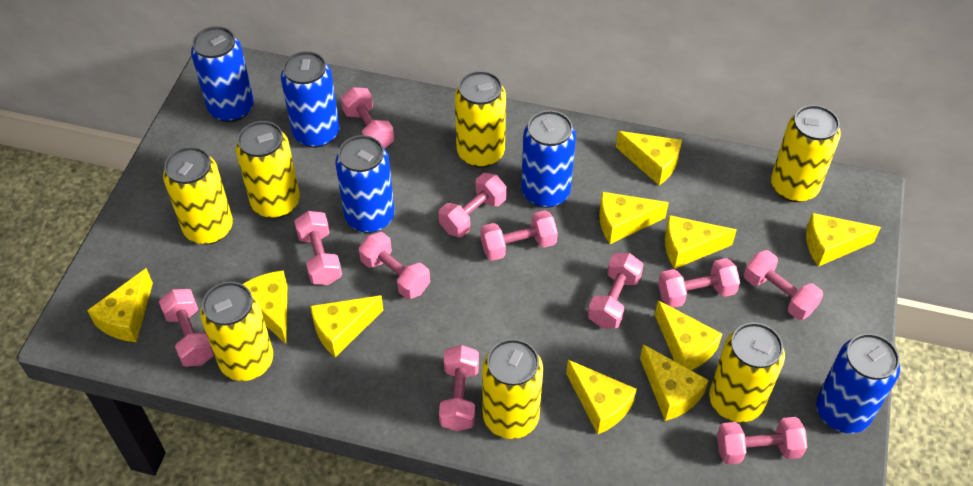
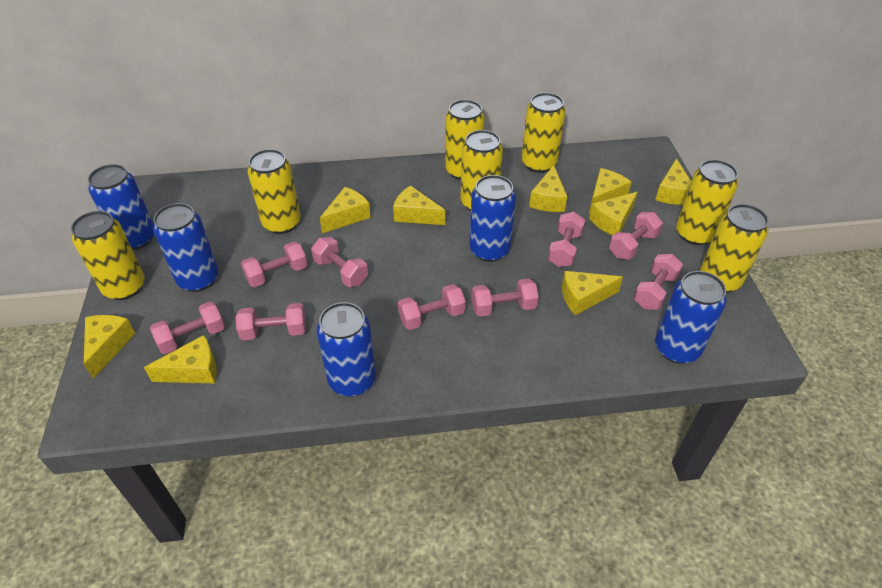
pink dumbbell: 11 -> 9
yellow cheese: 10 -> 9

